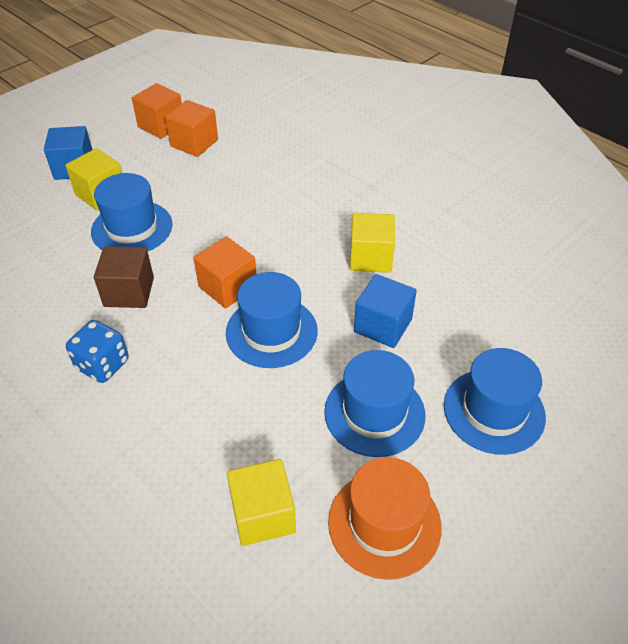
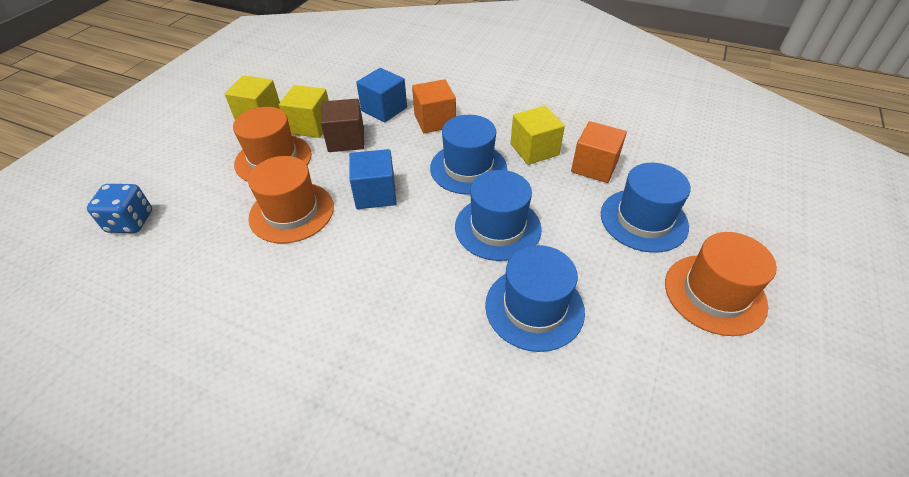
orange cube: 3 -> 2
orange hat: 1 -> 3

